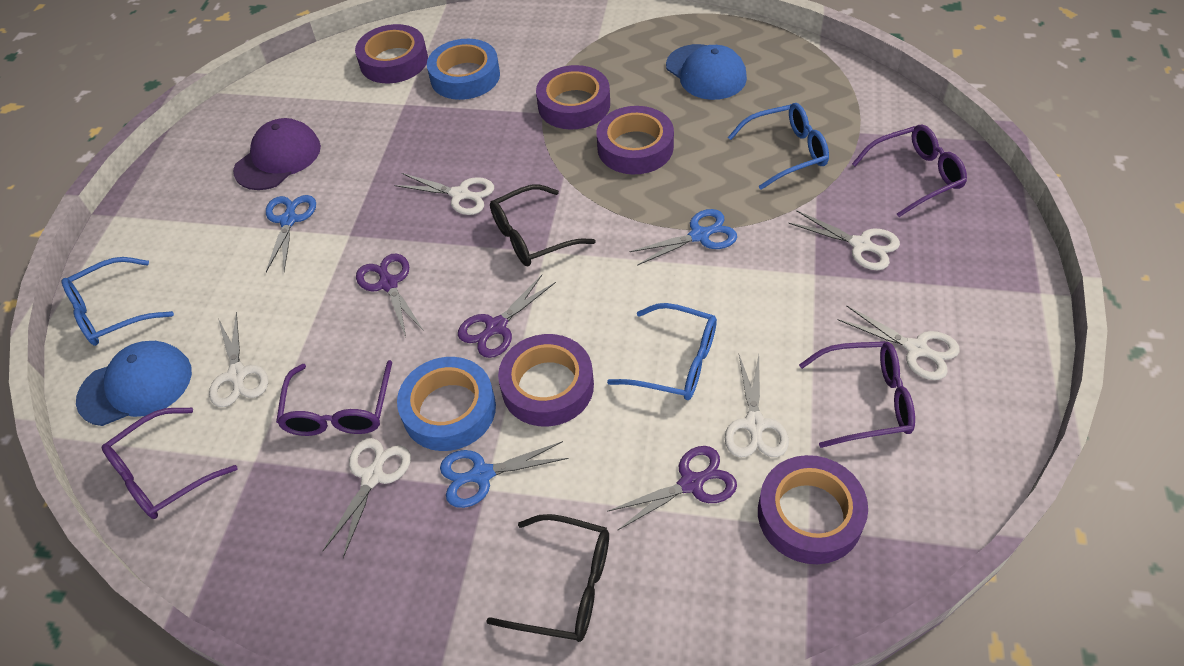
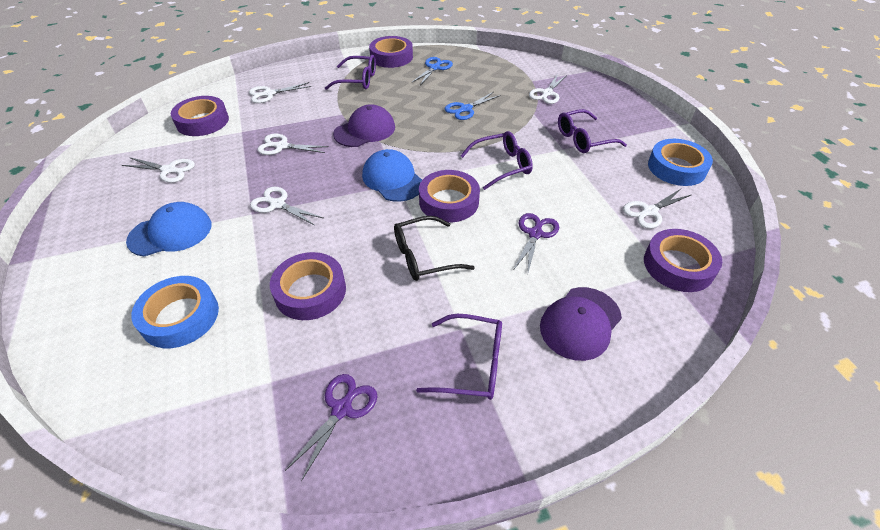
black glasses: 2 -> 1
blue glasses: 3 -> 0
blue scissors: 3 -> 2
purple cap: 1 -> 2
purple scissors: 3 -> 2

